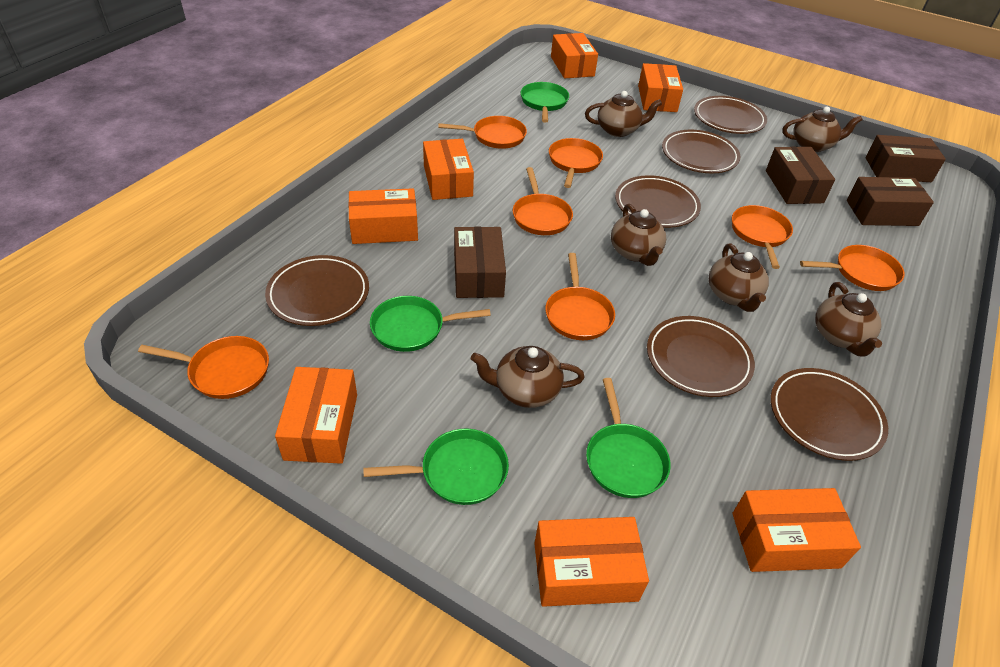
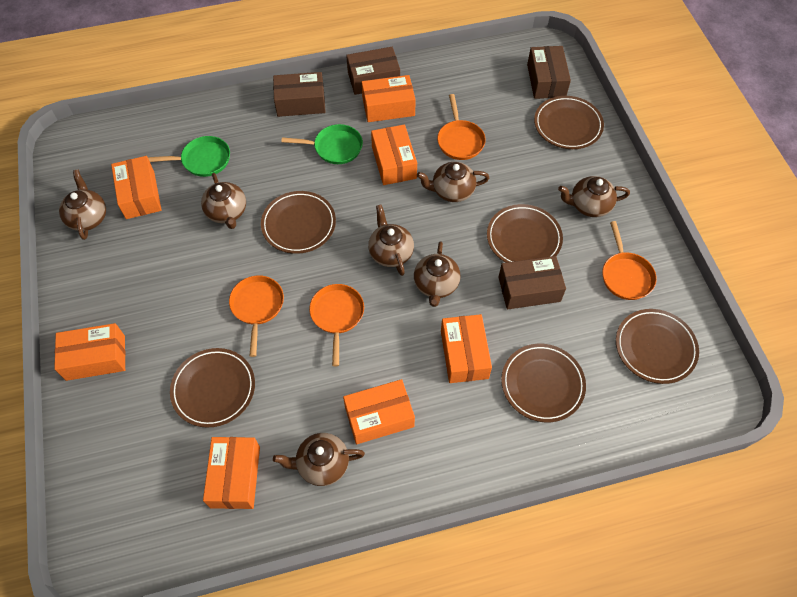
brown teapot: 6 -> 7
green pan: 4 -> 2
orange pan: 7 -> 4

